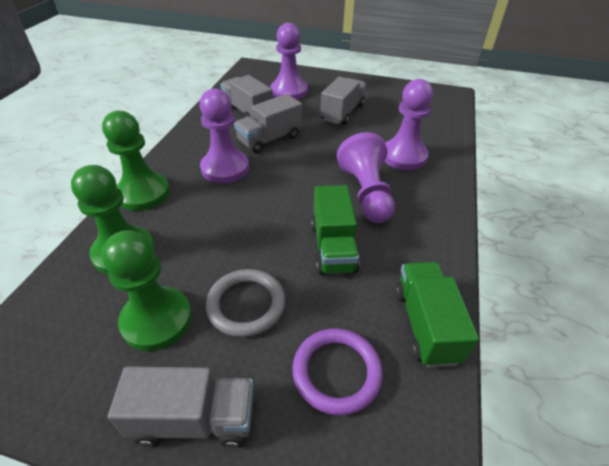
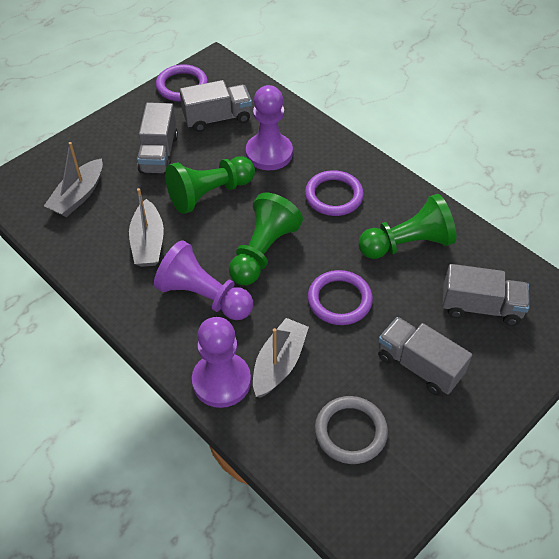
green truck: 2 -> 0
grey boat: 0 -> 3
purple pawn: 4 -> 3
purple ring: 1 -> 3

